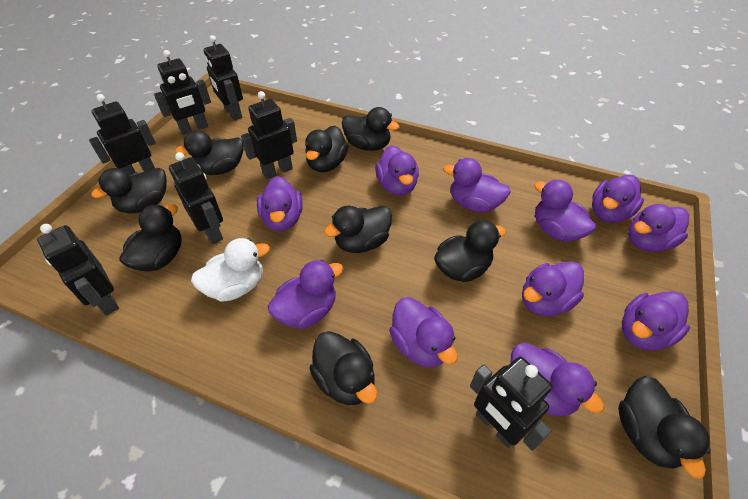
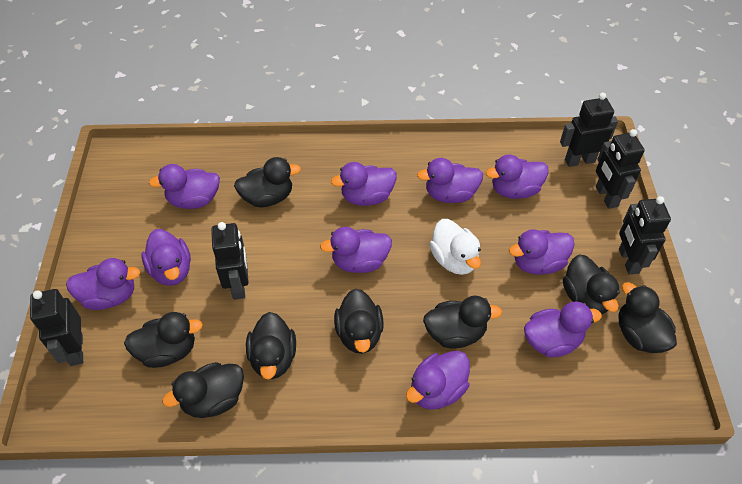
black duck: 9 -> 8
black robot: 7 -> 5
purple duck: 11 -> 10

